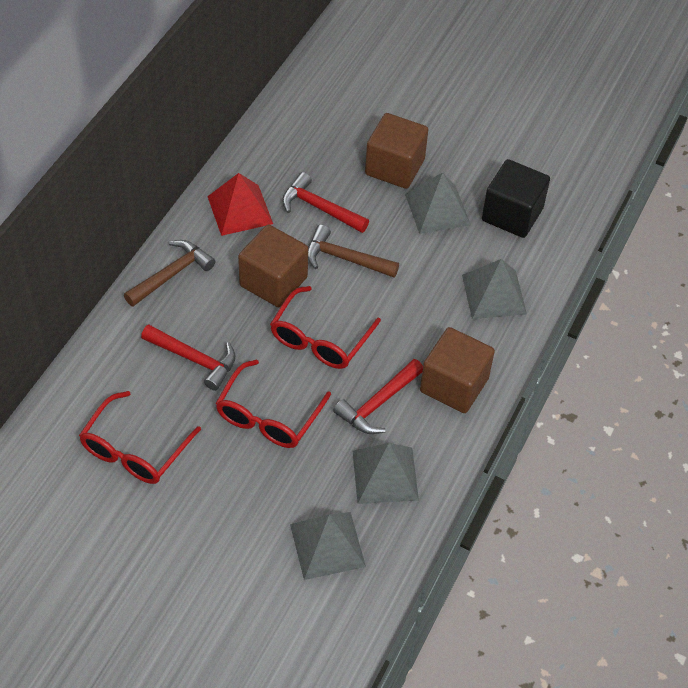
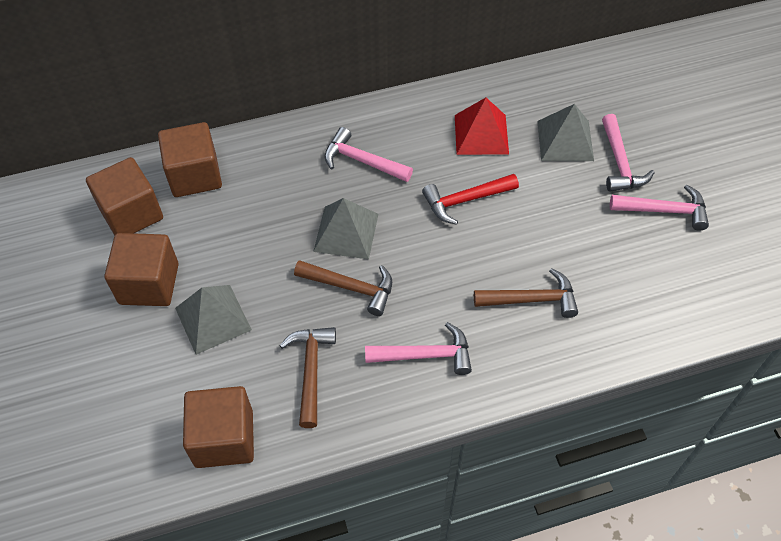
black cube: 1 -> 0
brown cube: 3 -> 4
brown hammer: 2 -> 3
grey pyramid: 4 -> 3
pink hammer: 0 -> 4
red glasses: 3 -> 0
red hammer: 3 -> 1

